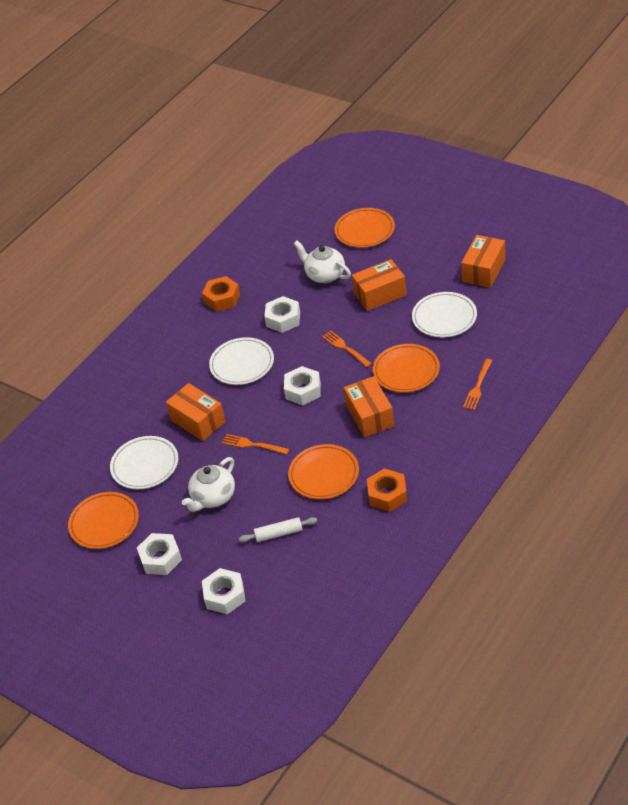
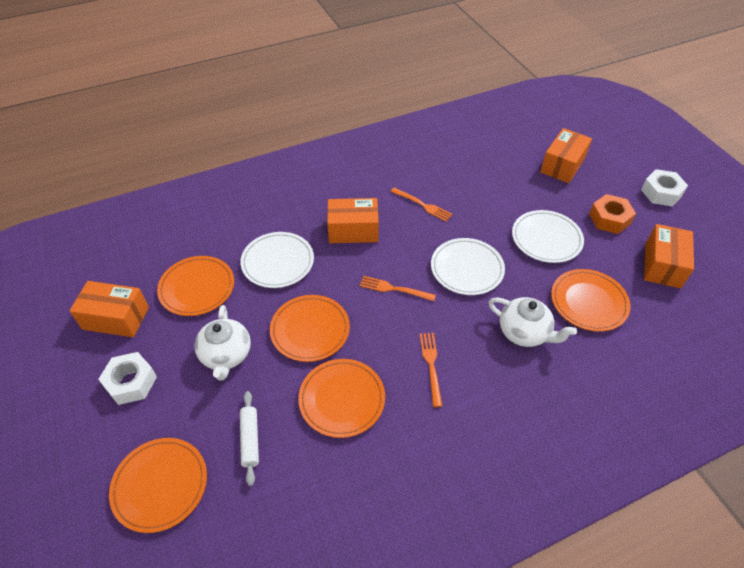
orange nut: 2 -> 1
orange plate: 4 -> 5
white nut: 4 -> 2

